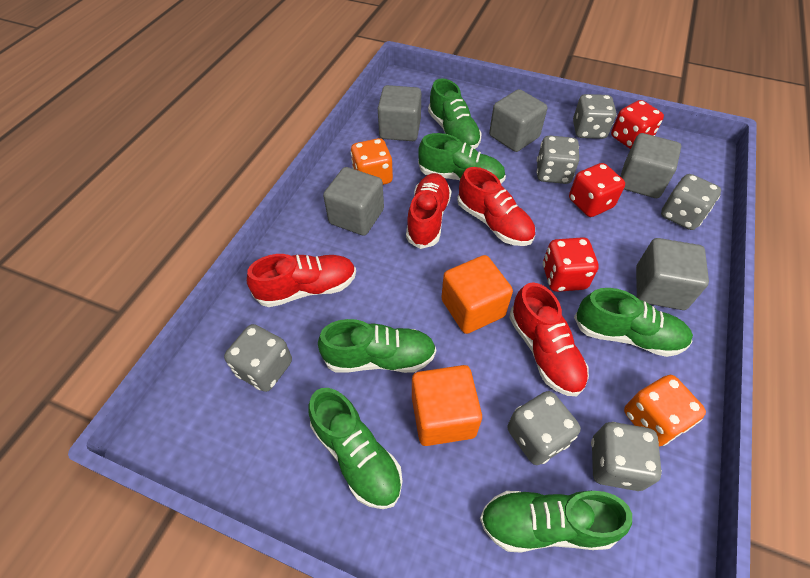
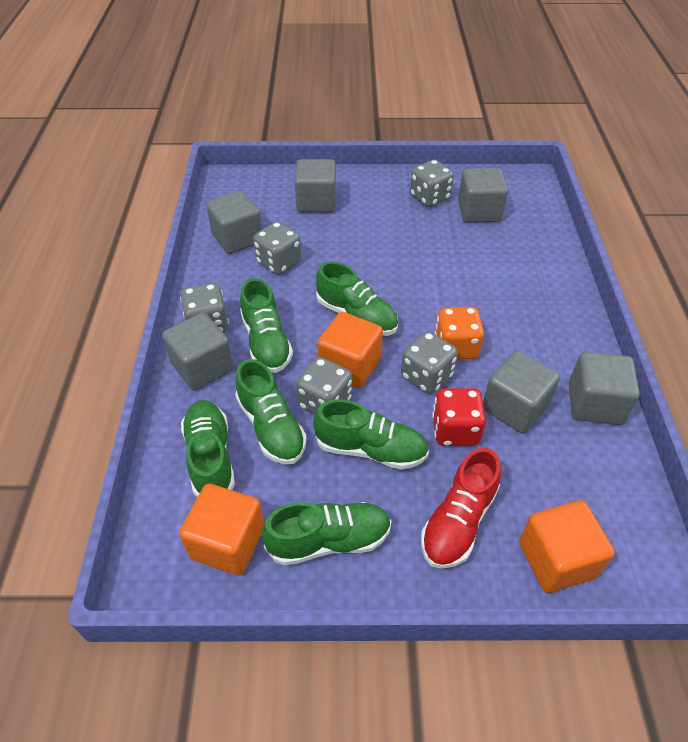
grey cube: 5 -> 6
grey dice: 6 -> 5
orange cube: 2 -> 3
orange dice: 2 -> 1
red dice: 3 -> 1
red shoe: 4 -> 1

